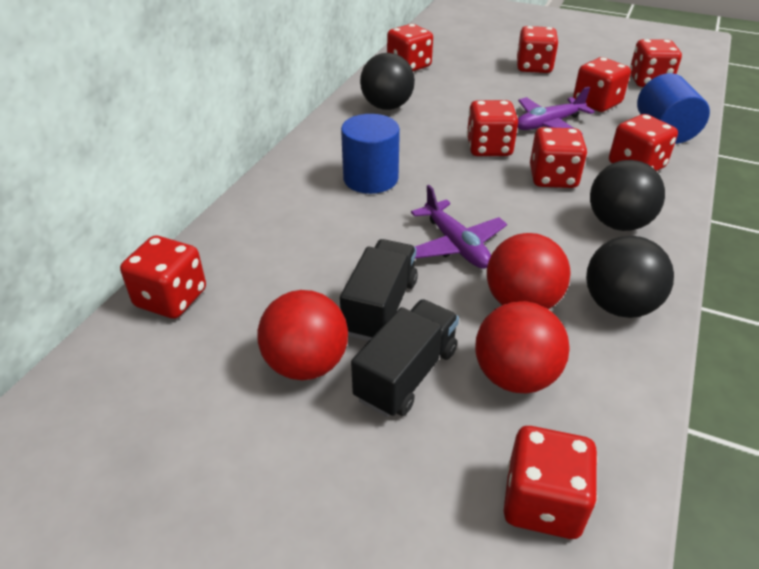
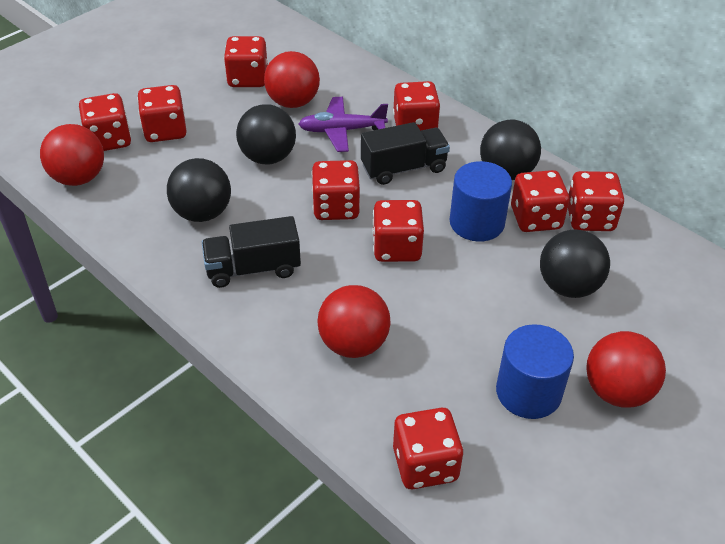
black ball: 3 -> 4
purple plane: 2 -> 1
red ball: 3 -> 4

